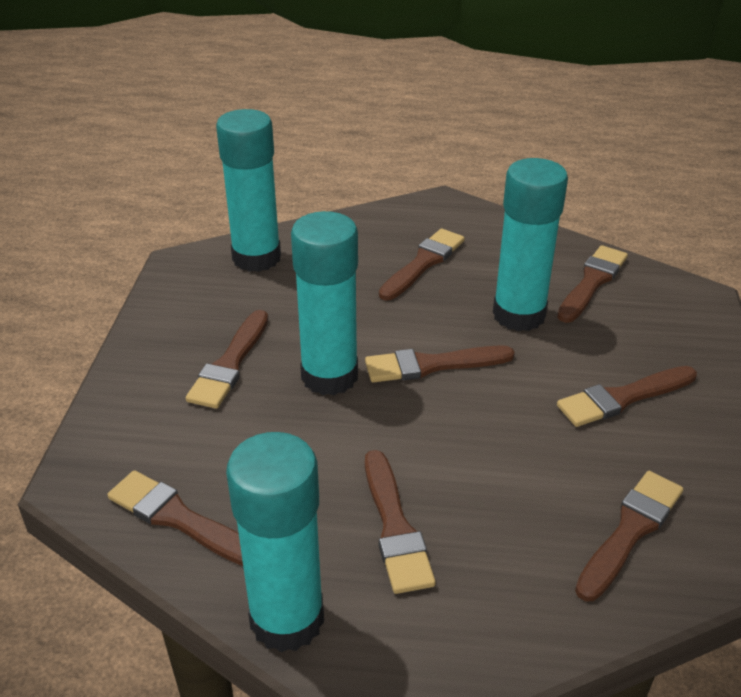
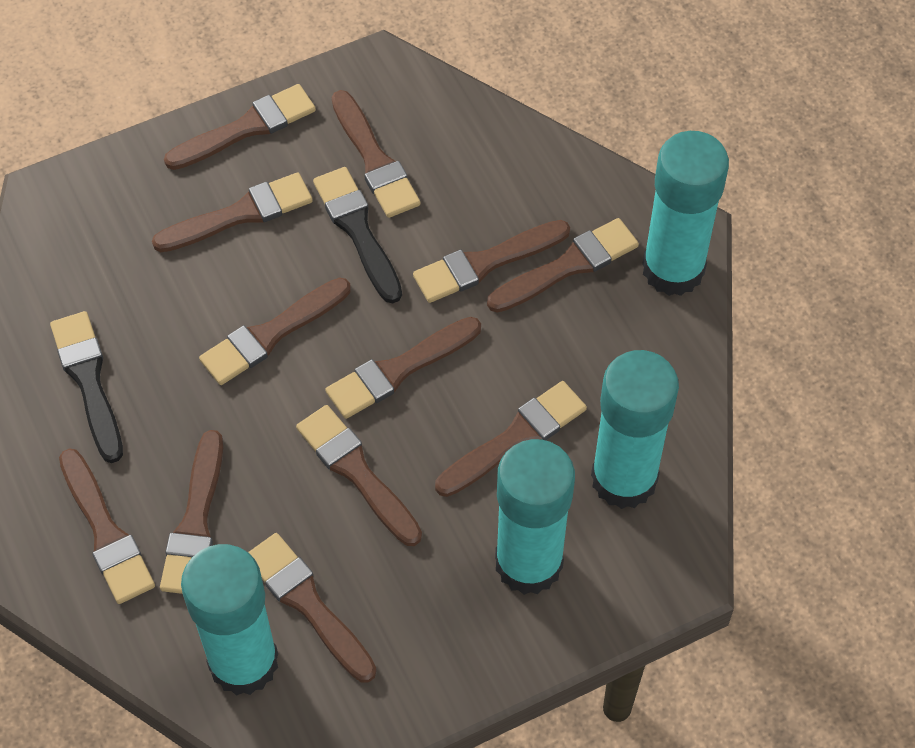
black brush: 0 -> 2
brown brush: 8 -> 12

